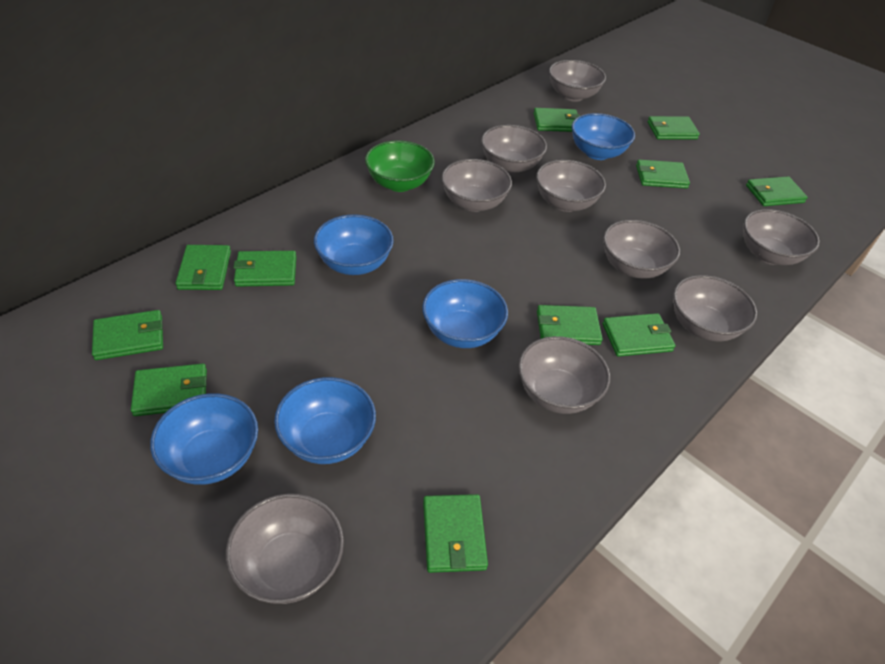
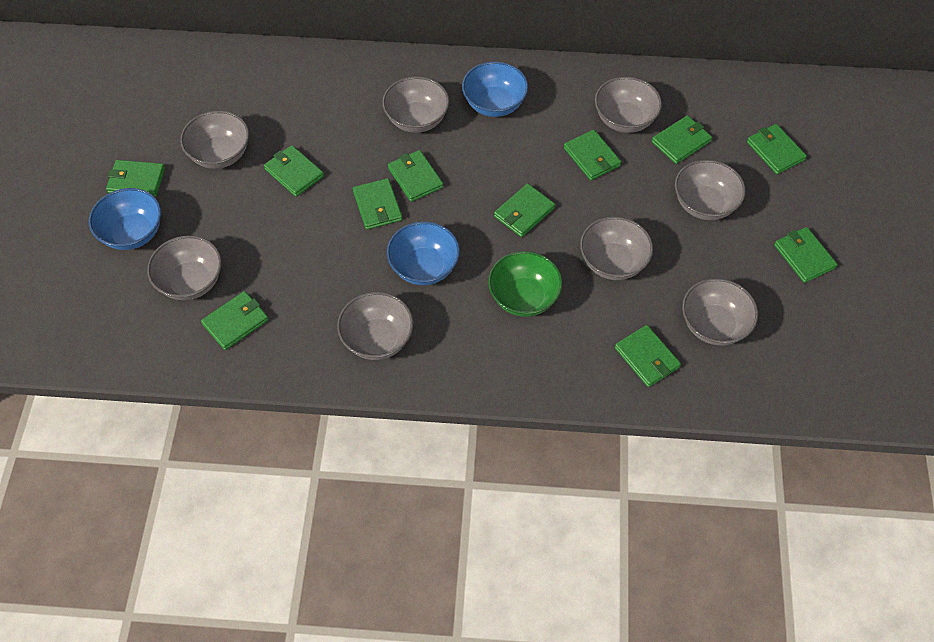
blue bowl: 5 -> 3
grey bowl: 9 -> 8

